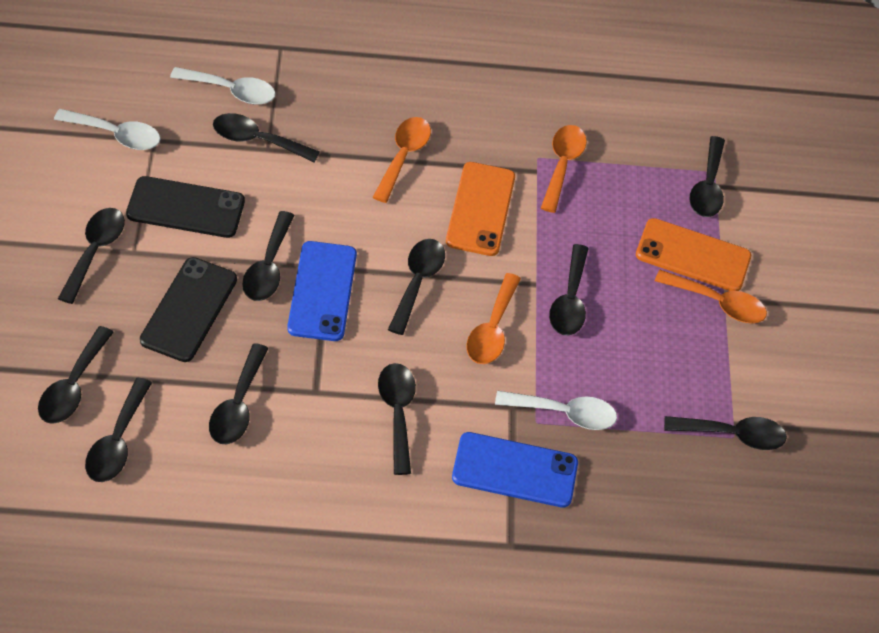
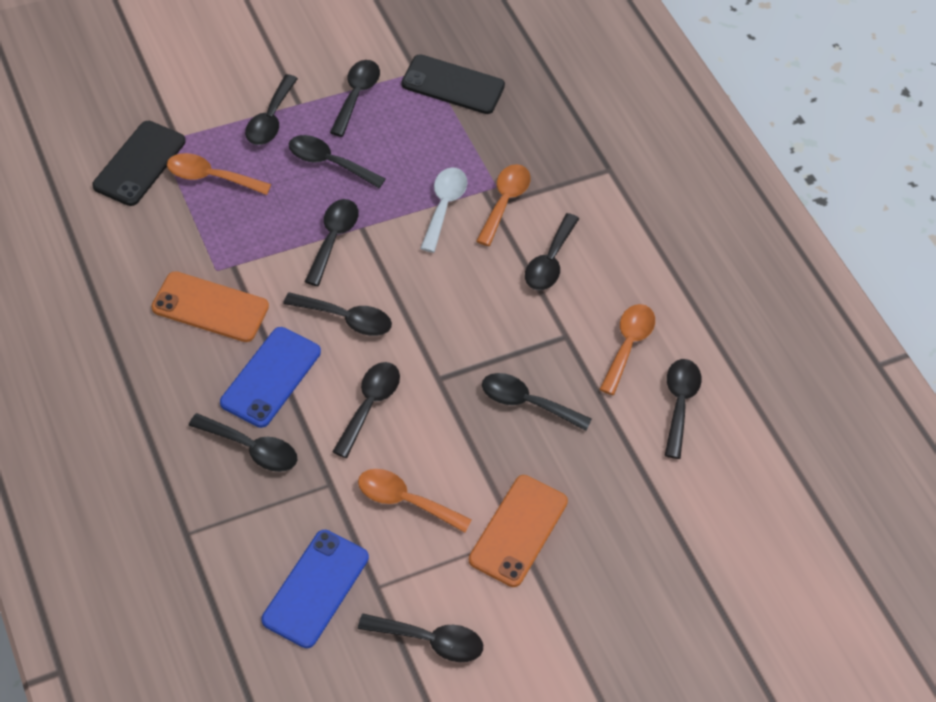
white spoon: 3 -> 1

